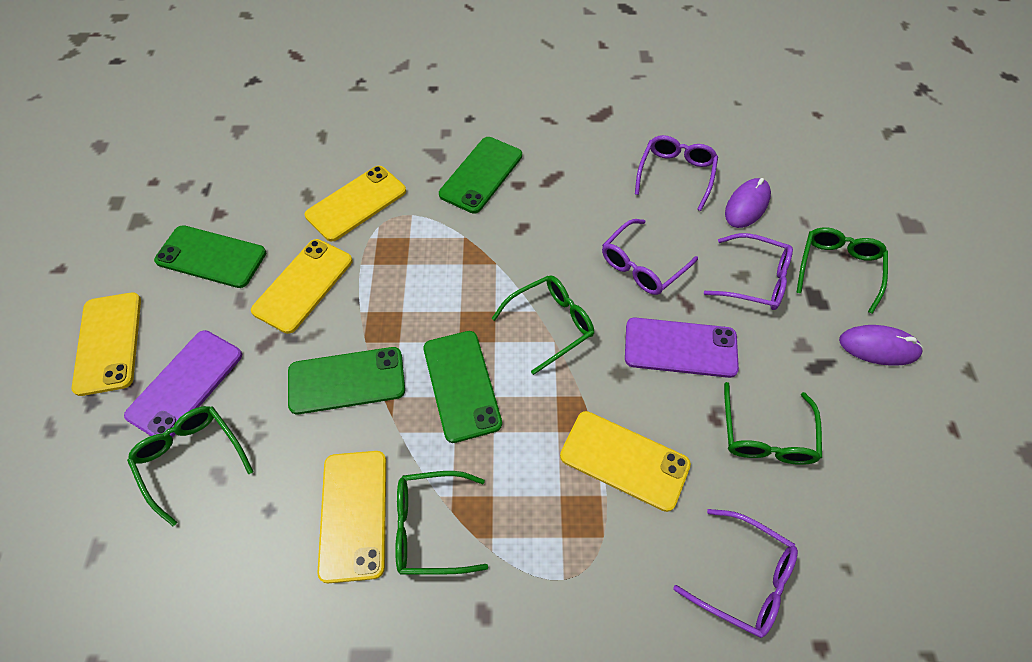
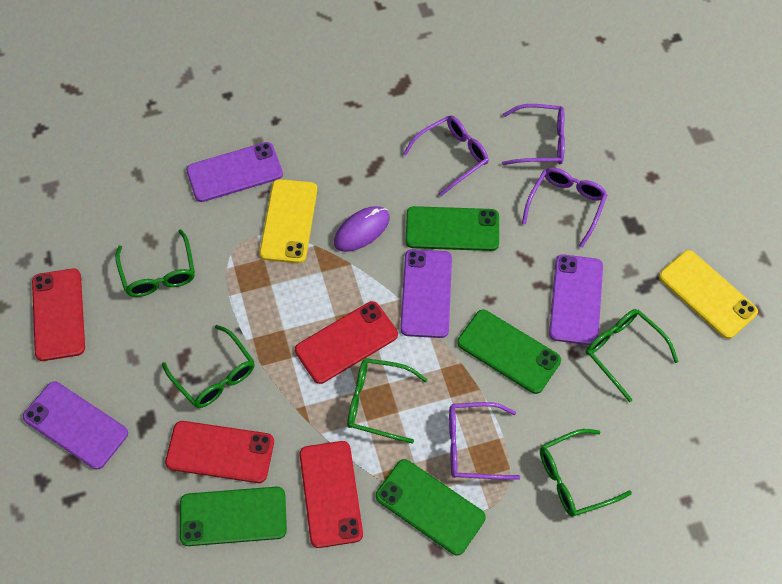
purple mouse: 2 -> 1
purple phone: 2 -> 4
red phone: 0 -> 4
yellow phone: 5 -> 2

